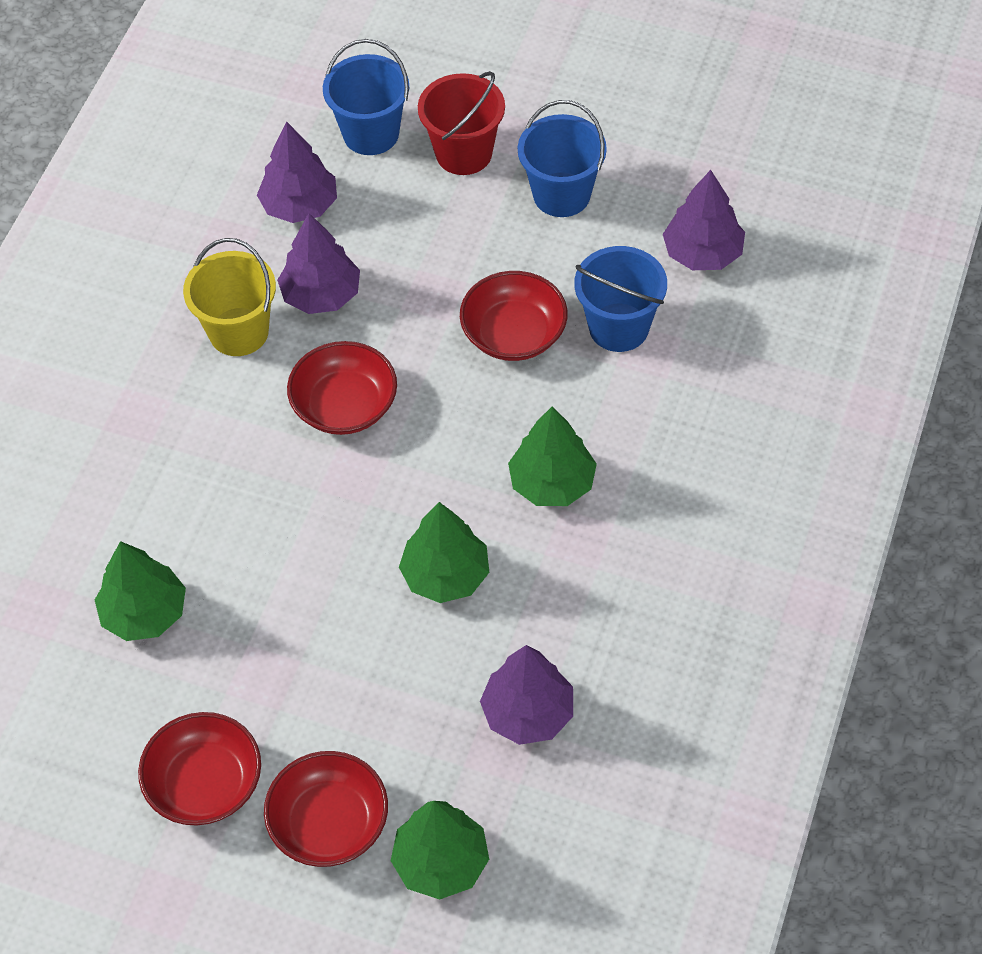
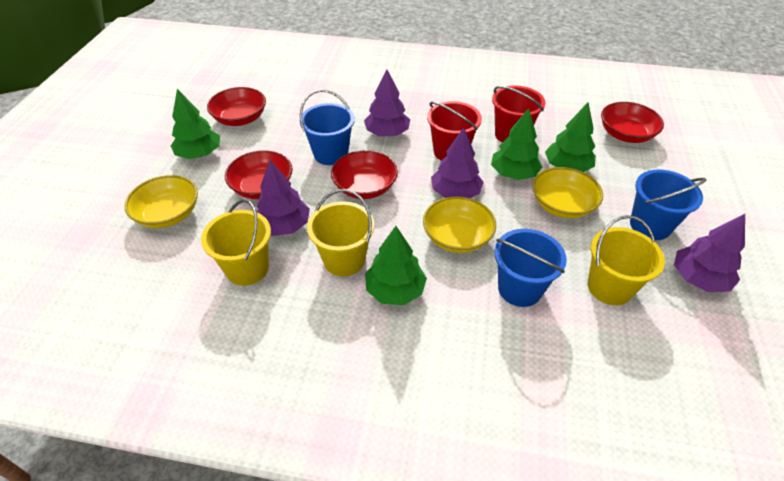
red bucket: 1 -> 2
yellow bowl: 0 -> 3
yellow bucket: 1 -> 3

